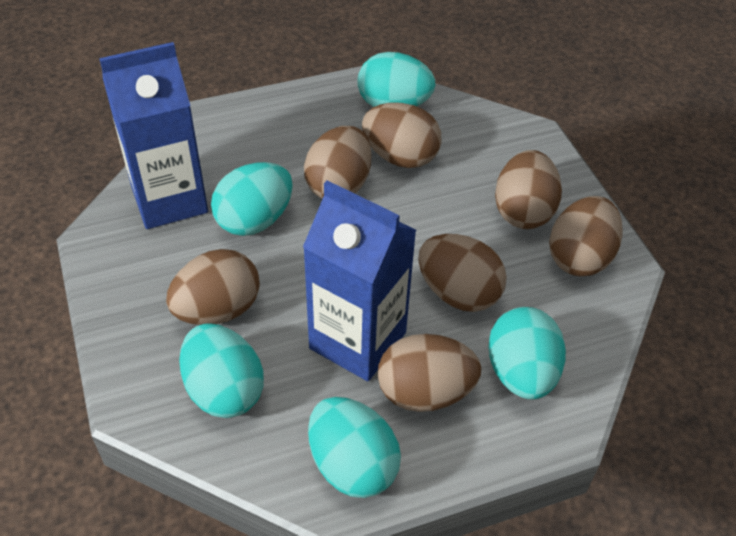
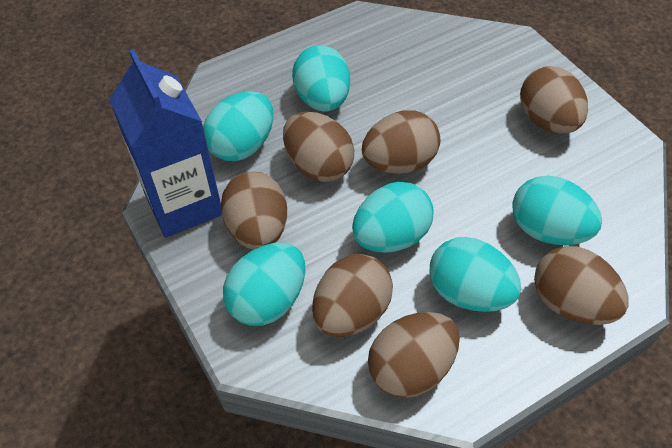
blue carton: 2 -> 1
turquoise egg: 5 -> 6

